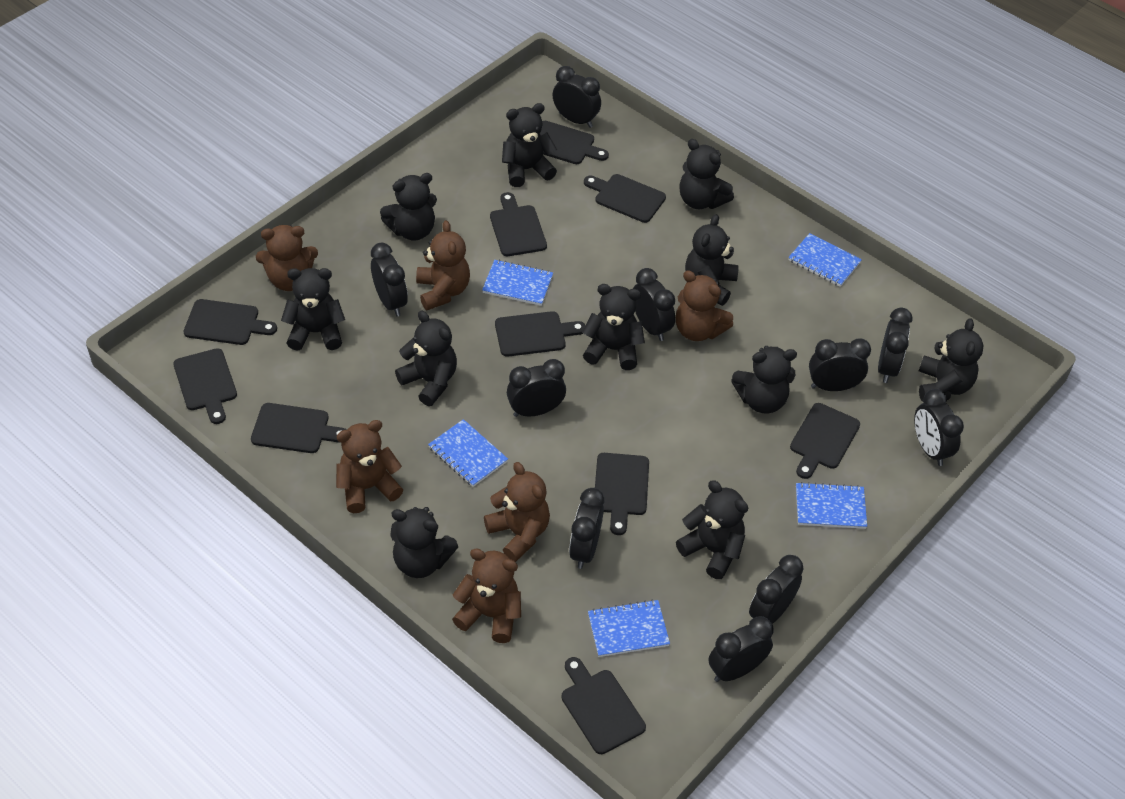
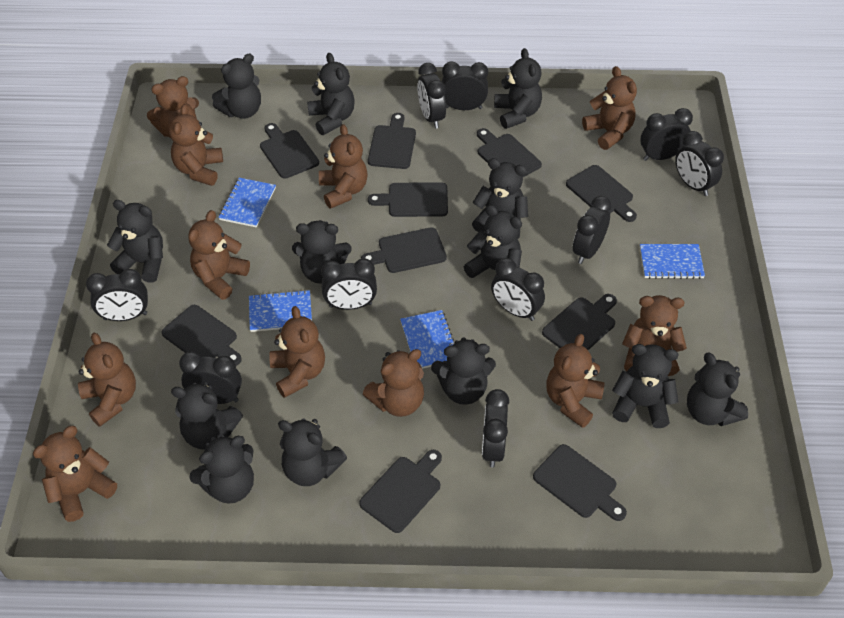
black teddy bear: 11 -> 13
blue notebook: 5 -> 4
brown teddy bear: 6 -> 11

